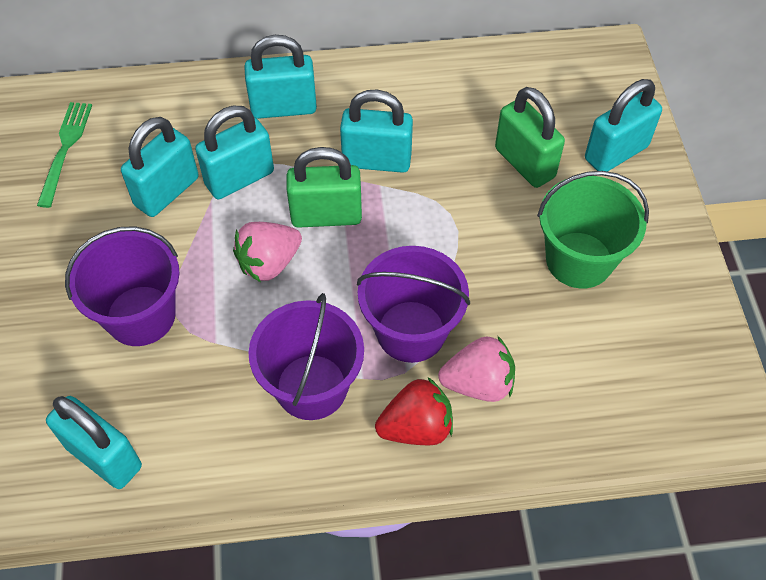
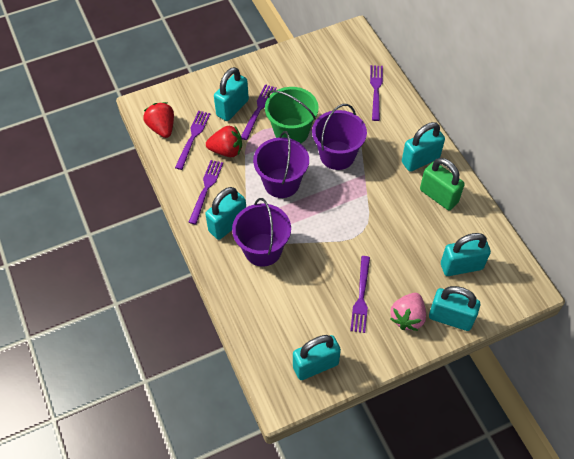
green fork: 1 -> 0
green padlock: 2 -> 1
pink strawberry: 2 -> 1
purple fork: 0 -> 5
red strawberry: 1 -> 2

